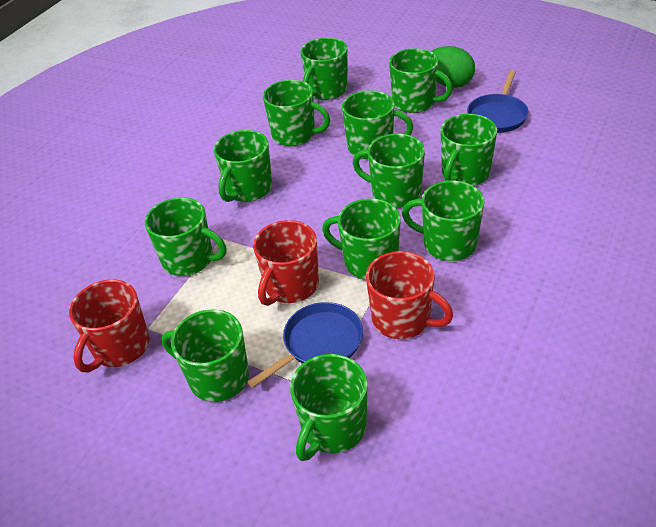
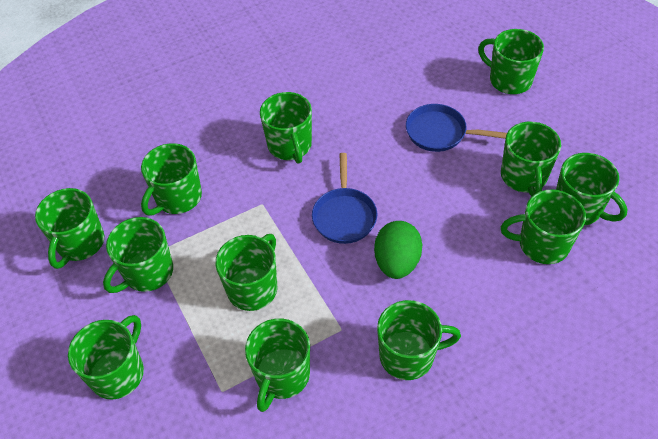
red mug: 3 -> 0

